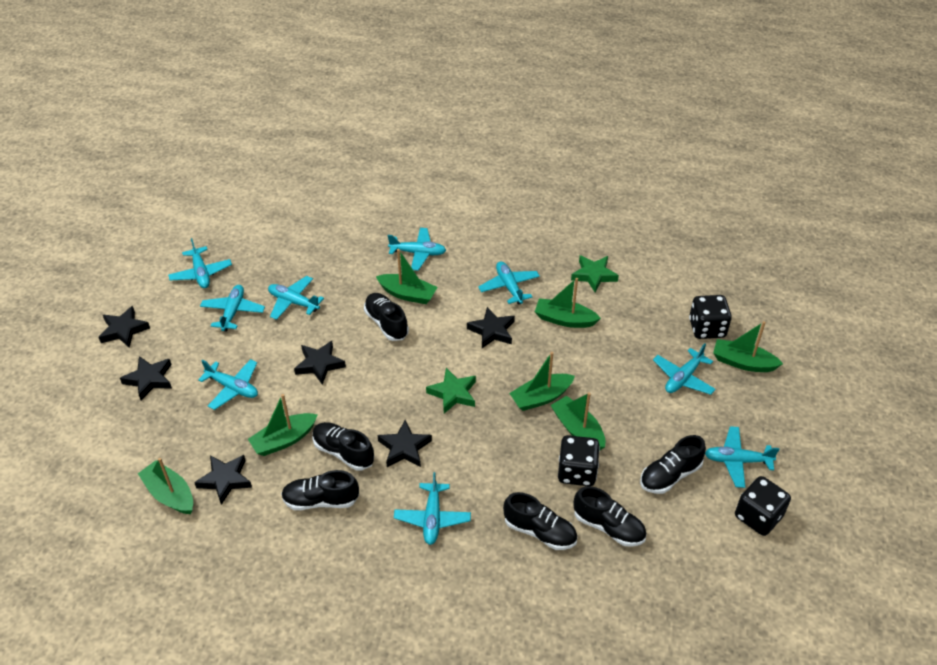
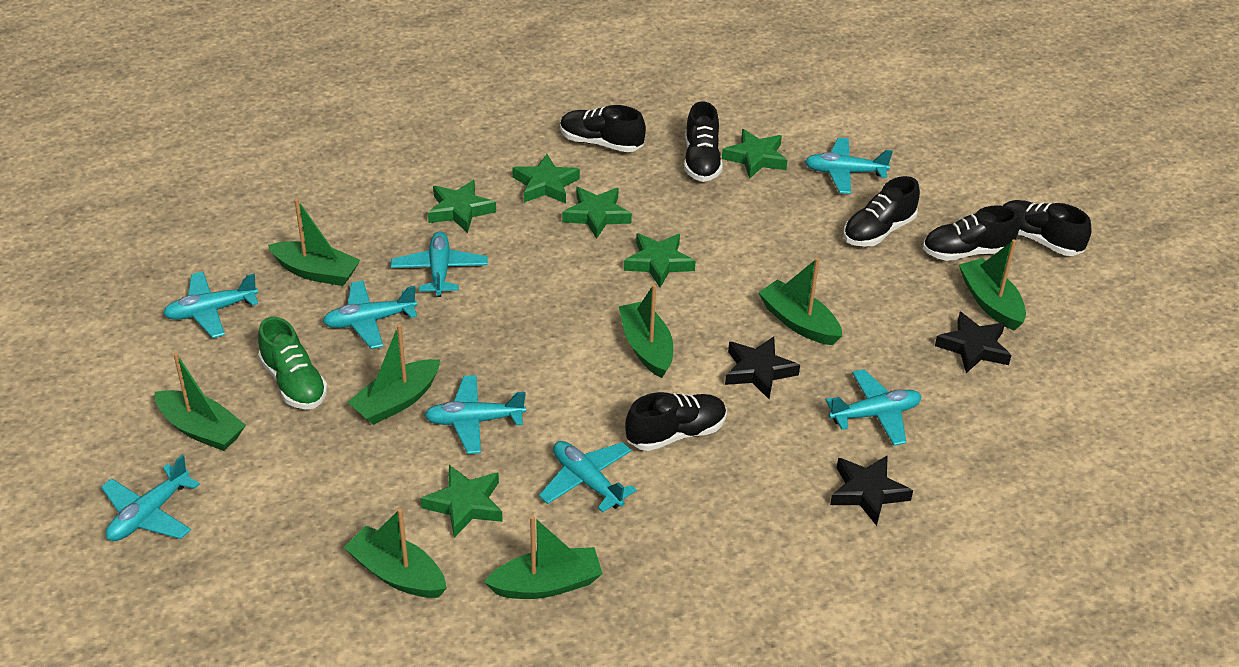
black dice: 3 -> 0
black star: 6 -> 3
green boat: 7 -> 8
green shoe: 0 -> 1
green star: 2 -> 6
turquoise plane: 9 -> 8

